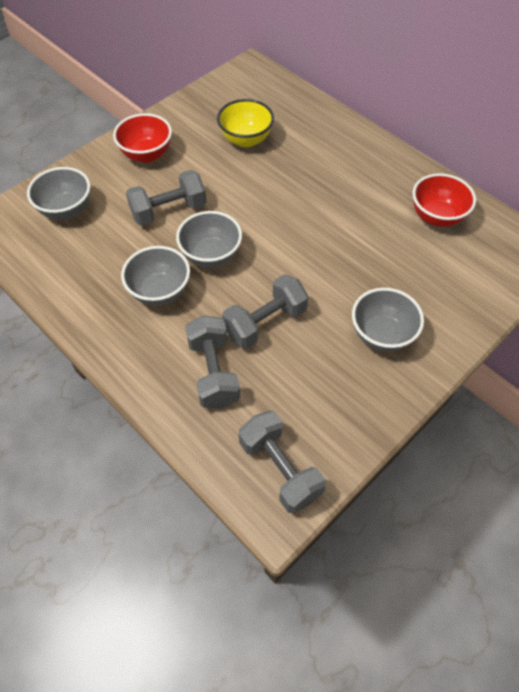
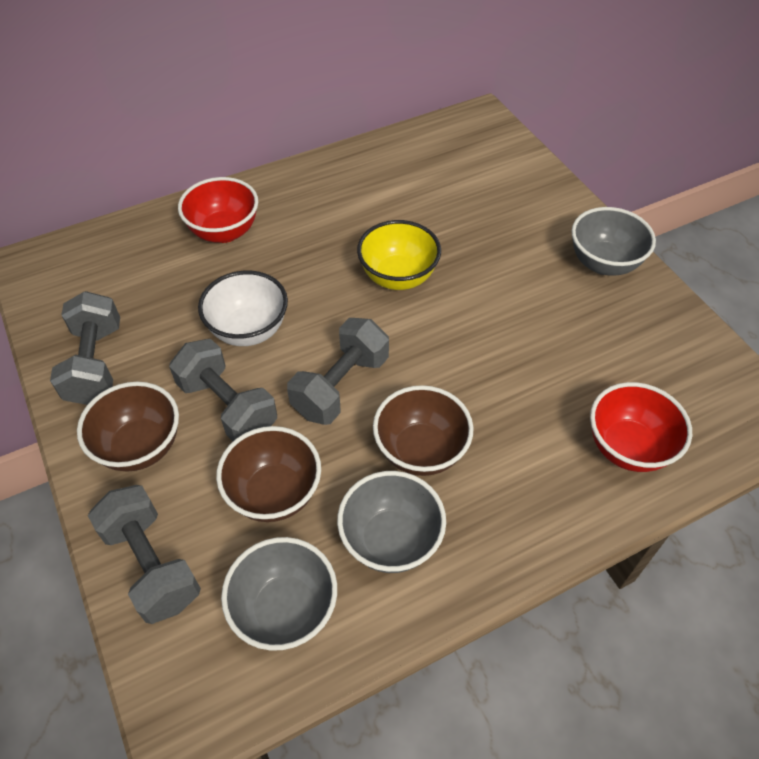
brown bowl: 0 -> 3
grey bowl: 4 -> 3
white bowl: 0 -> 1

